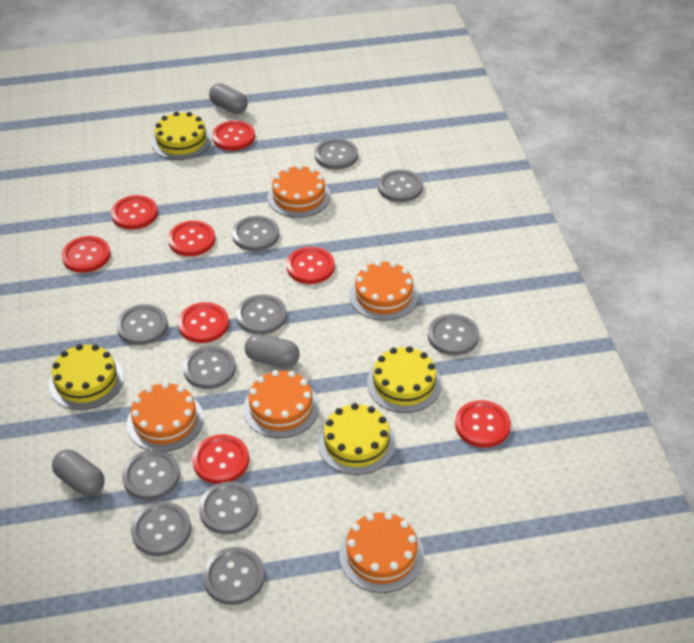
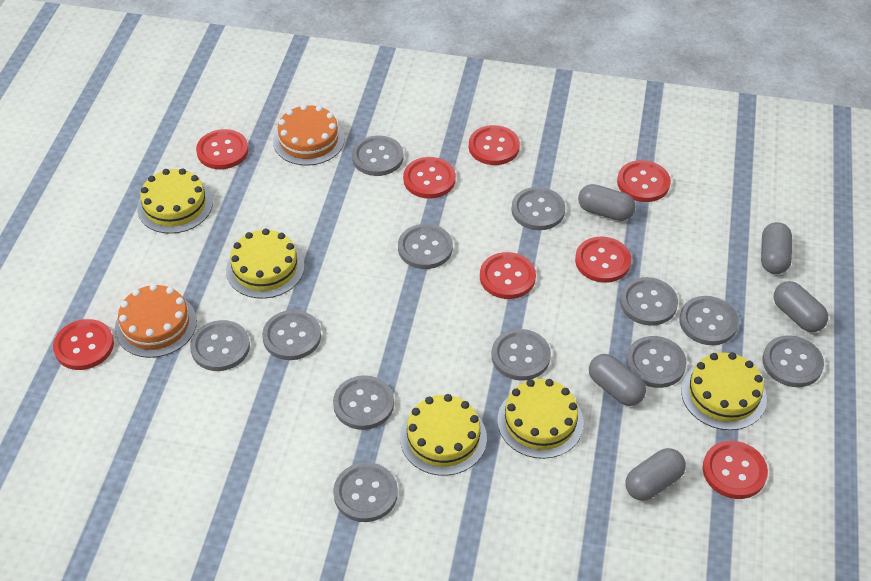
grey button: 11 -> 12
grey capsule: 3 -> 5
orange cake: 5 -> 2
yellow cake: 4 -> 5

